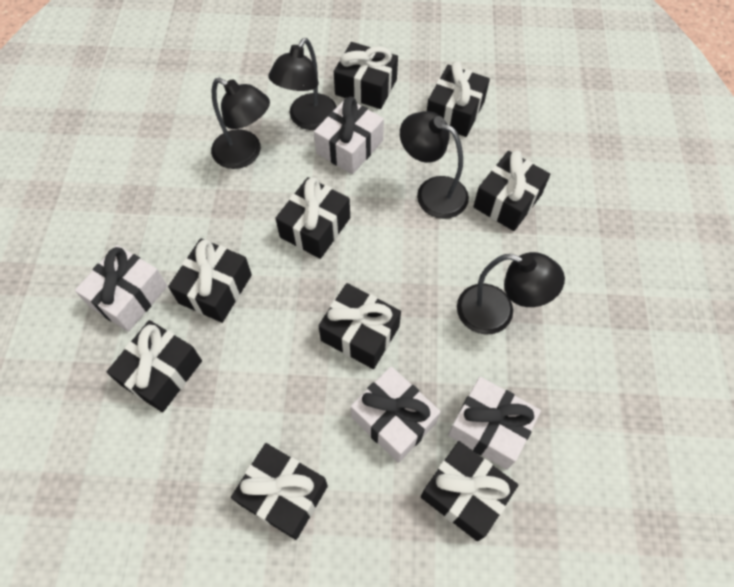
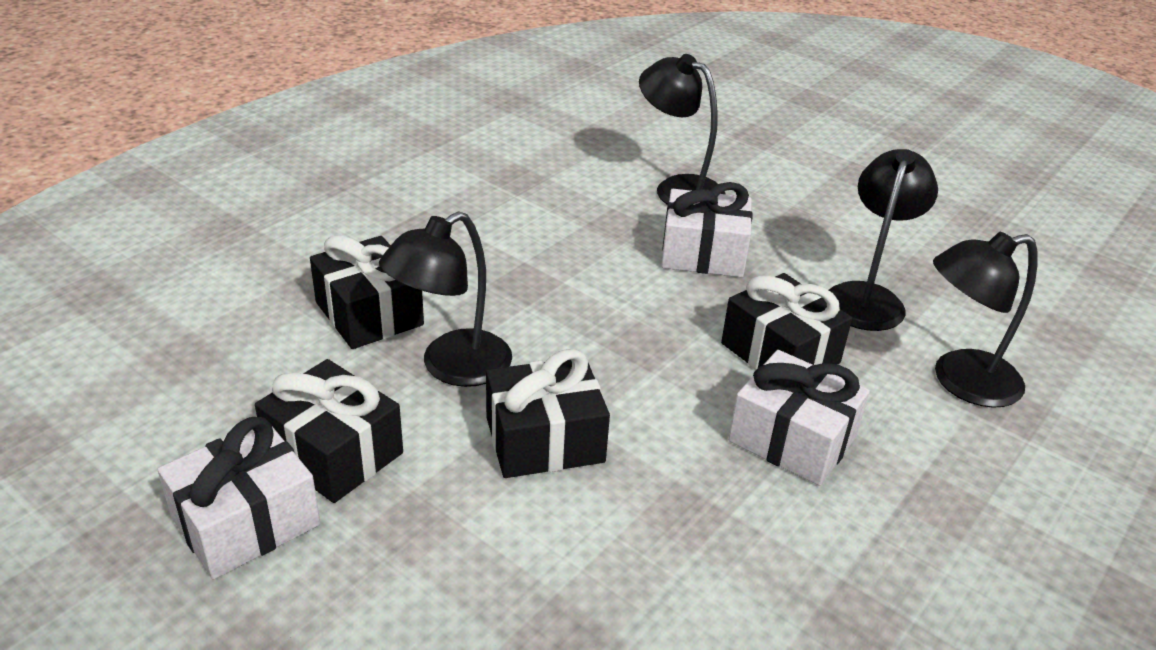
black gift: 9 -> 4
white gift: 4 -> 3

